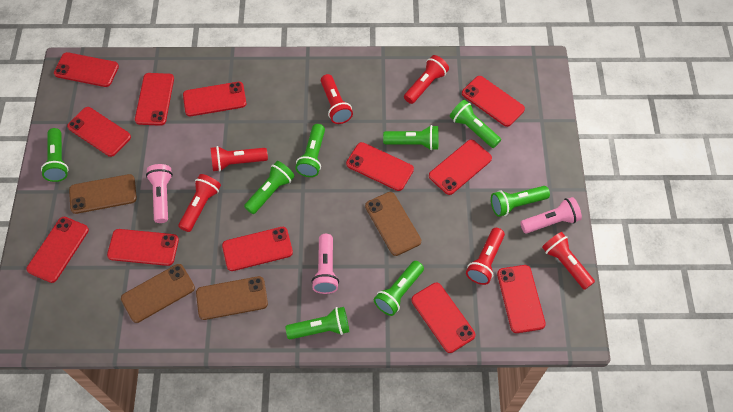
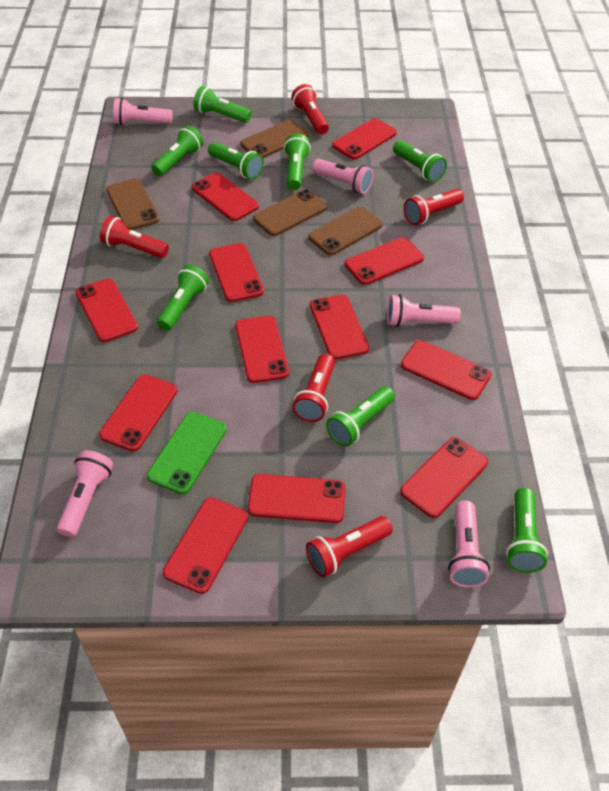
green phone: 0 -> 1
pink flashlight: 3 -> 5
red flashlight: 6 -> 5

